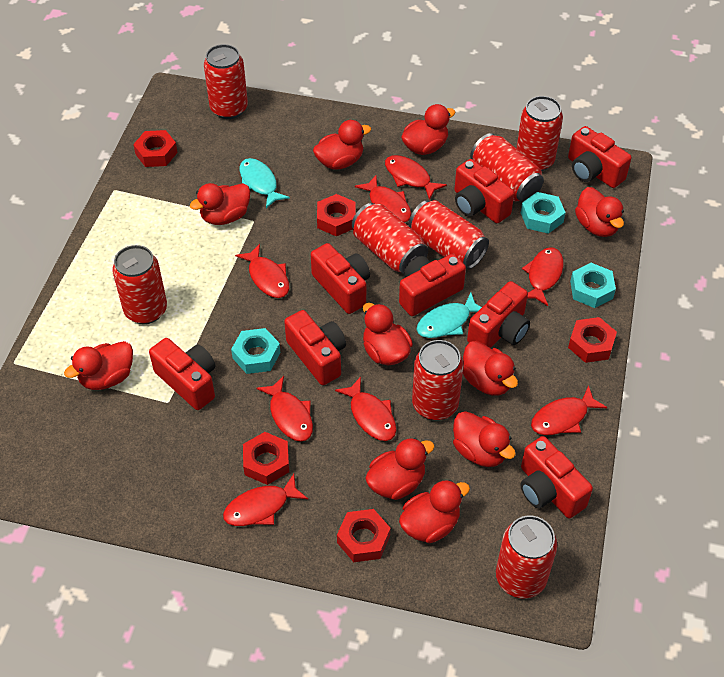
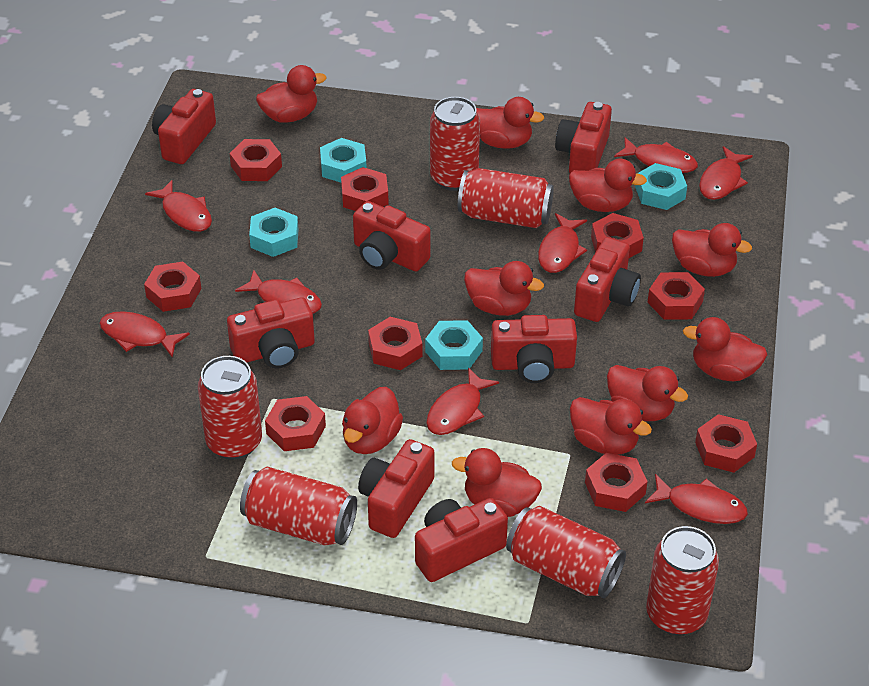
red can: 8 -> 6
red nut: 5 -> 9
turquoise fish: 2 -> 0
turquoise nut: 3 -> 4

